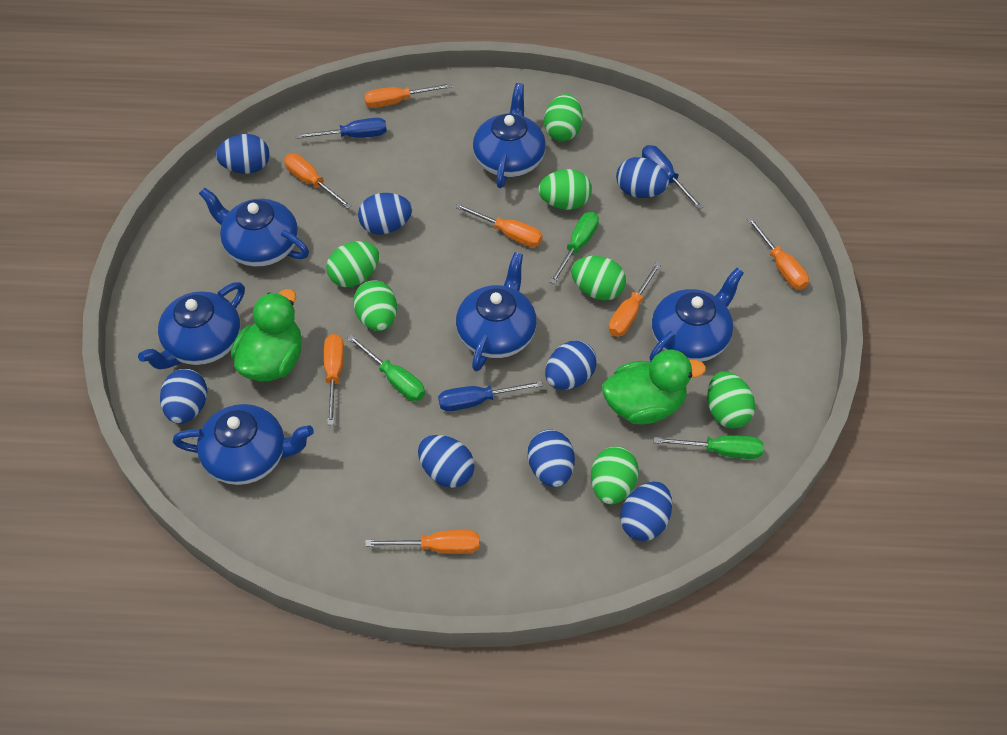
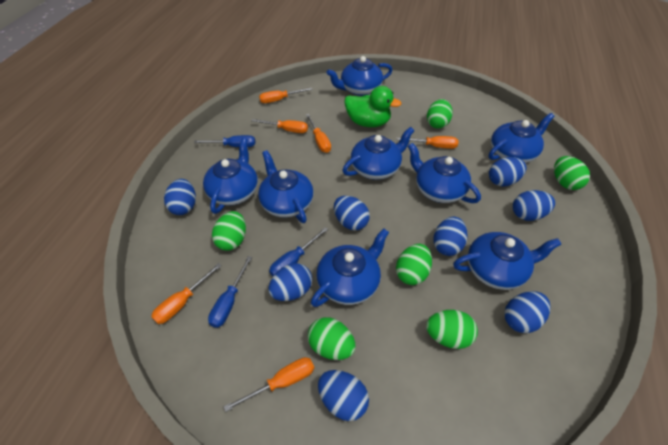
blue teapot: 6 -> 8
green duck: 2 -> 1
green egg: 7 -> 6
green screwdriver: 3 -> 0
orange screwdriver: 7 -> 6

